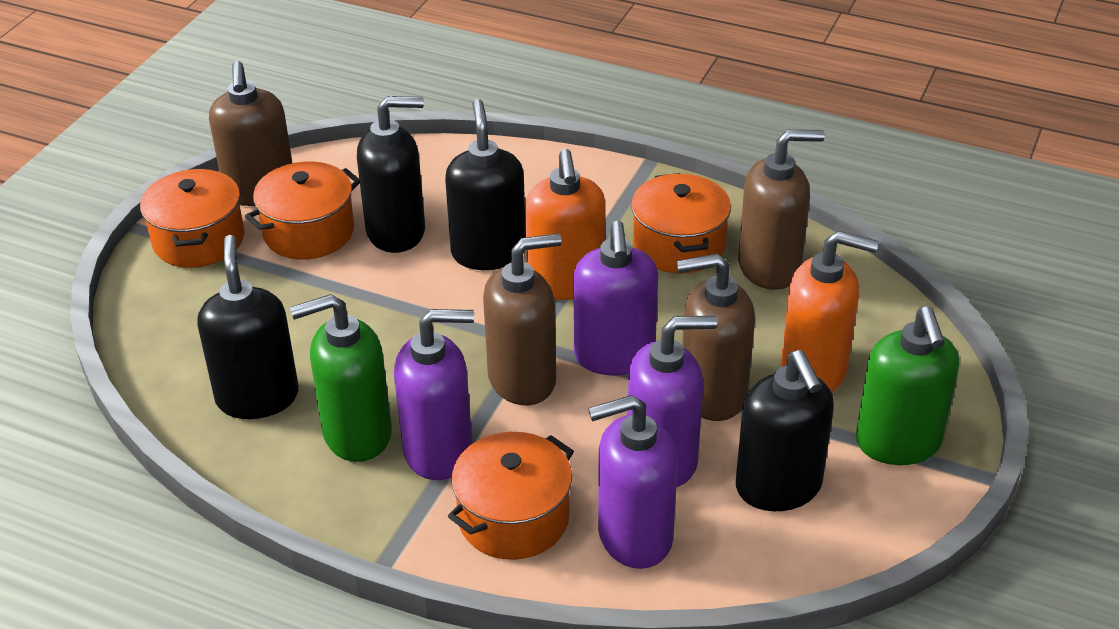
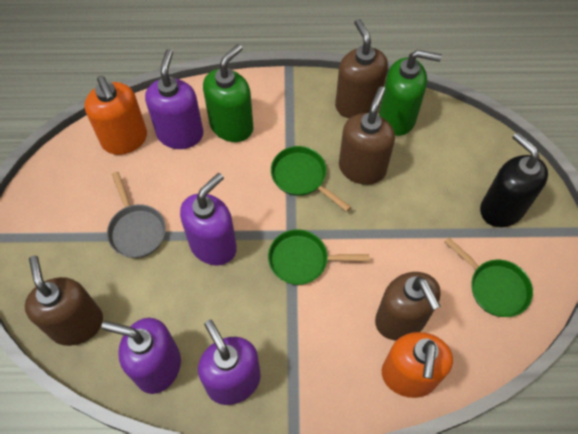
black soap dispenser: 4 -> 1
green pan: 0 -> 3
grey pan: 0 -> 1
orange pot: 4 -> 0

